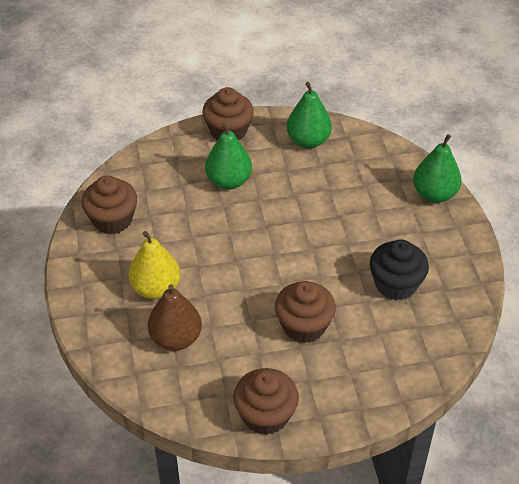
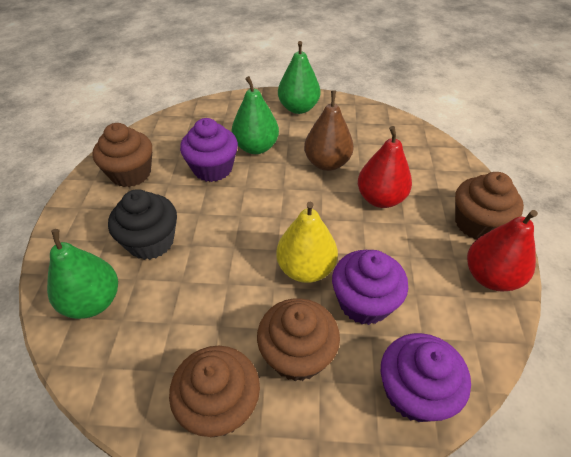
purple cupcake: 0 -> 3
red pear: 0 -> 2

